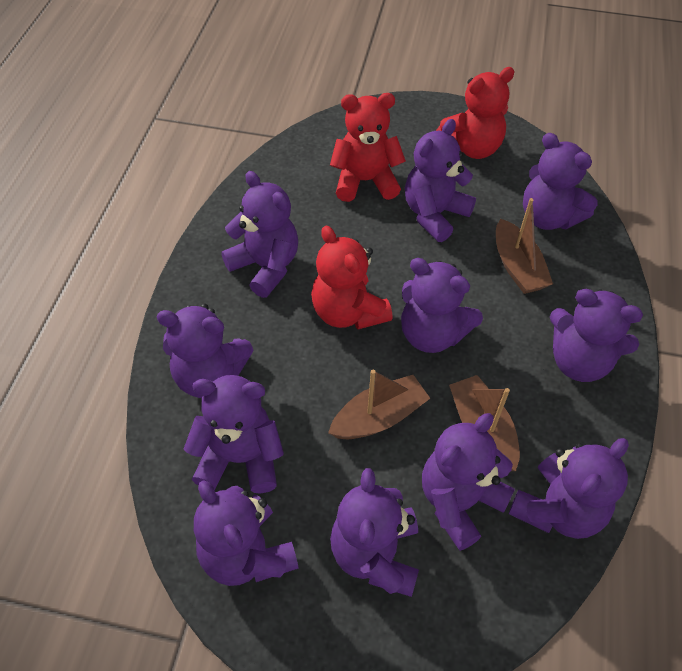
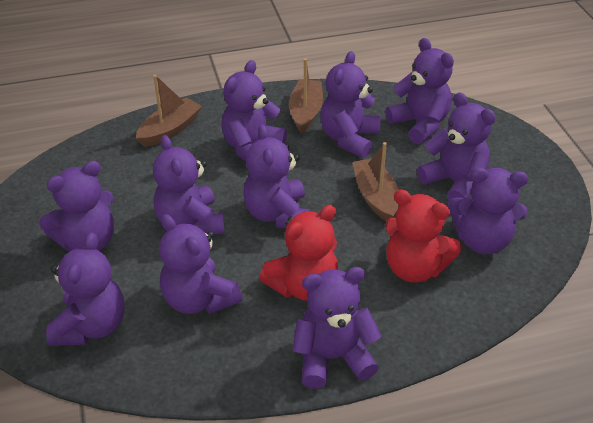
red teddy bear: 3 -> 2

